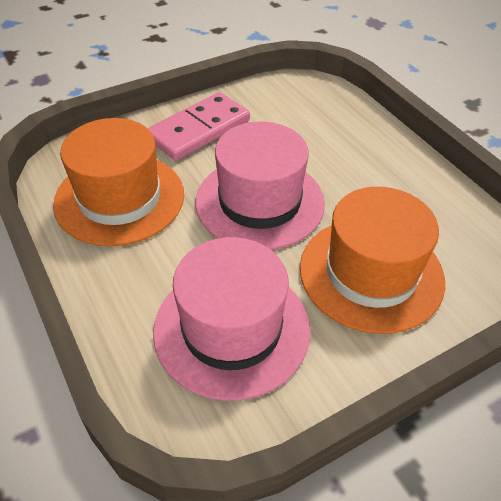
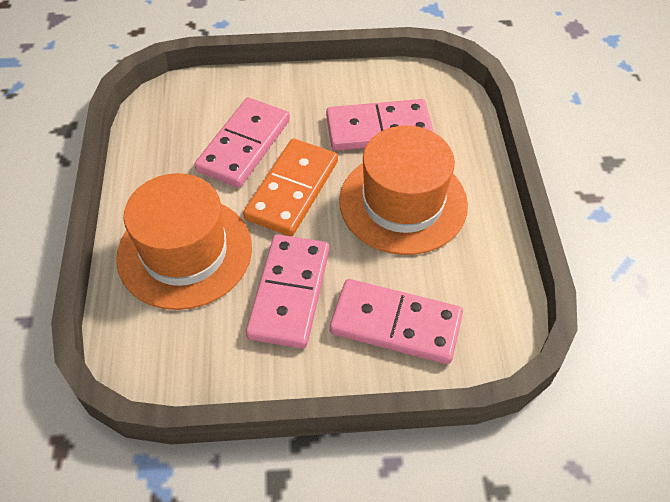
orange domino: 0 -> 1
pink domino: 1 -> 4
pink hat: 2 -> 0

